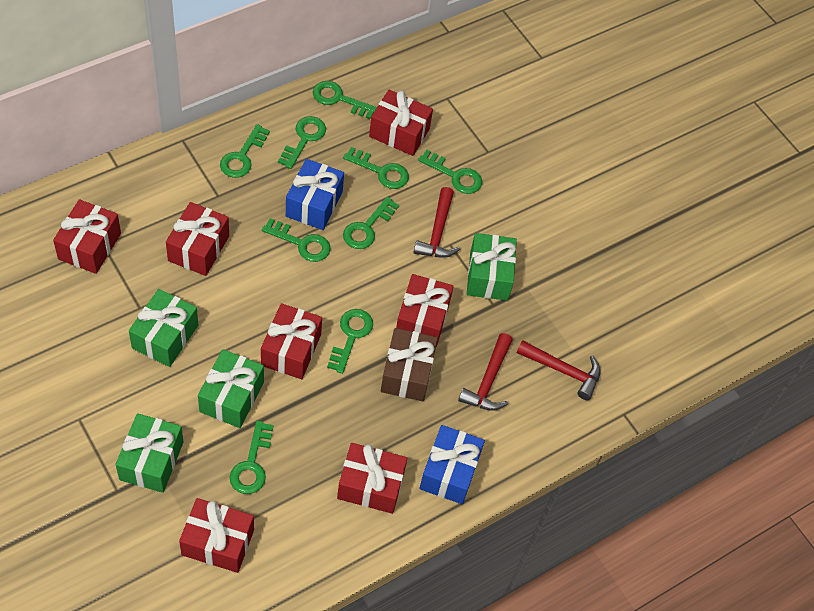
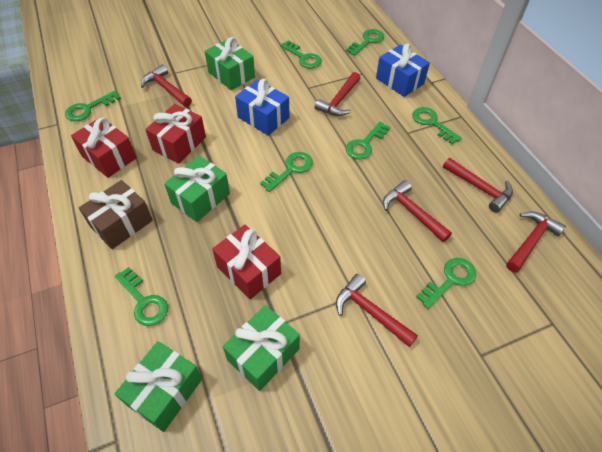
green key: 9 -> 8
red gift: 7 -> 3
red hammer: 3 -> 6

